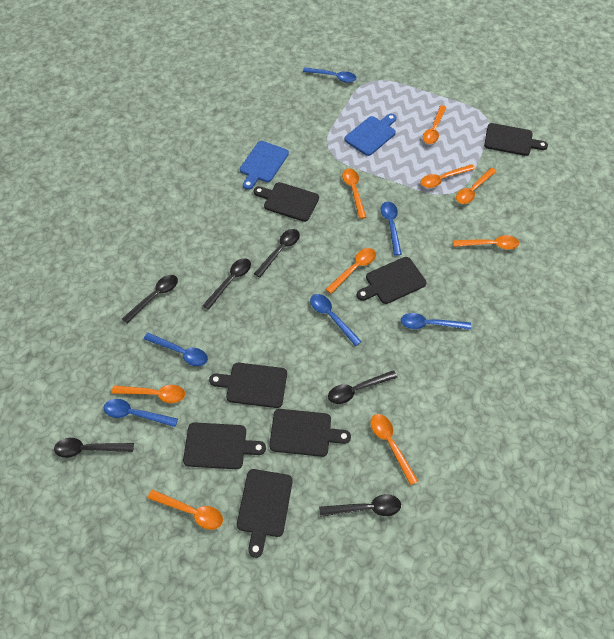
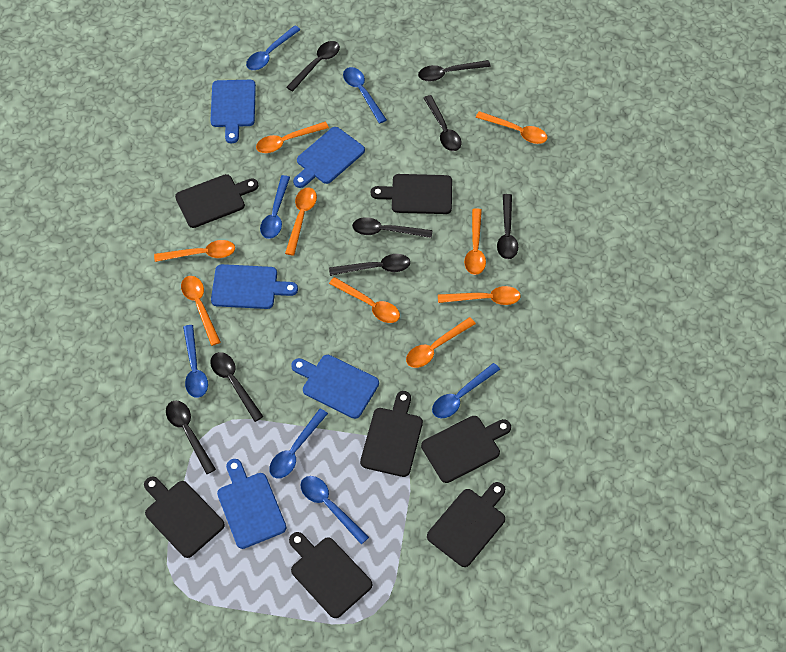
black spoon: 6 -> 8
blue cutting board: 2 -> 5
blue spoon: 6 -> 7

